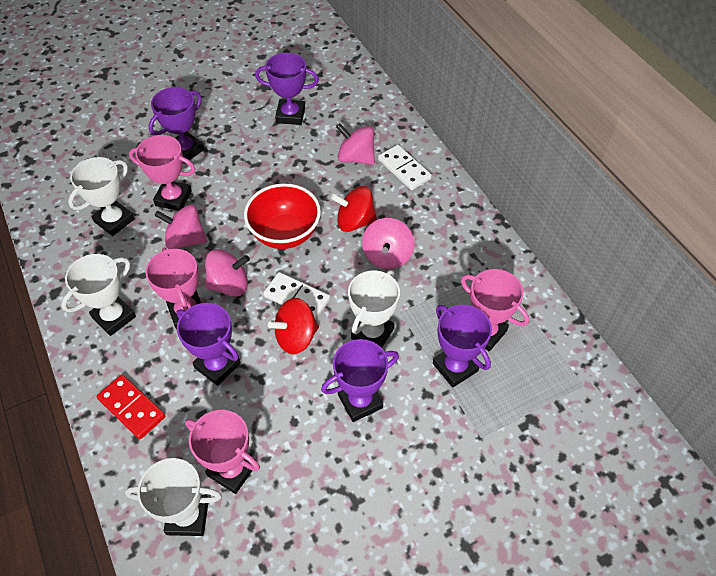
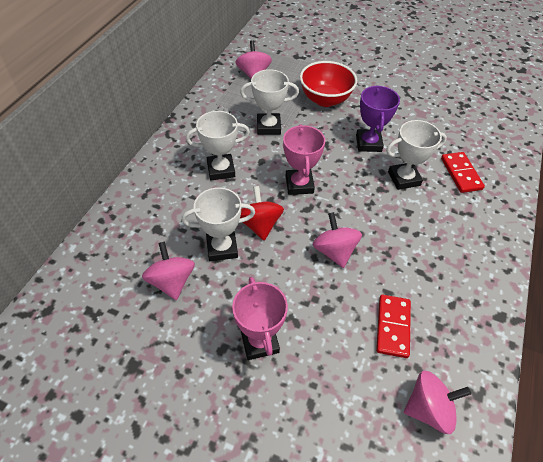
pink trophy: 4 -> 2
purple trophy: 5 -> 1
red domino: 1 -> 2
red spinning top: 2 -> 1
white domino: 2 -> 0

